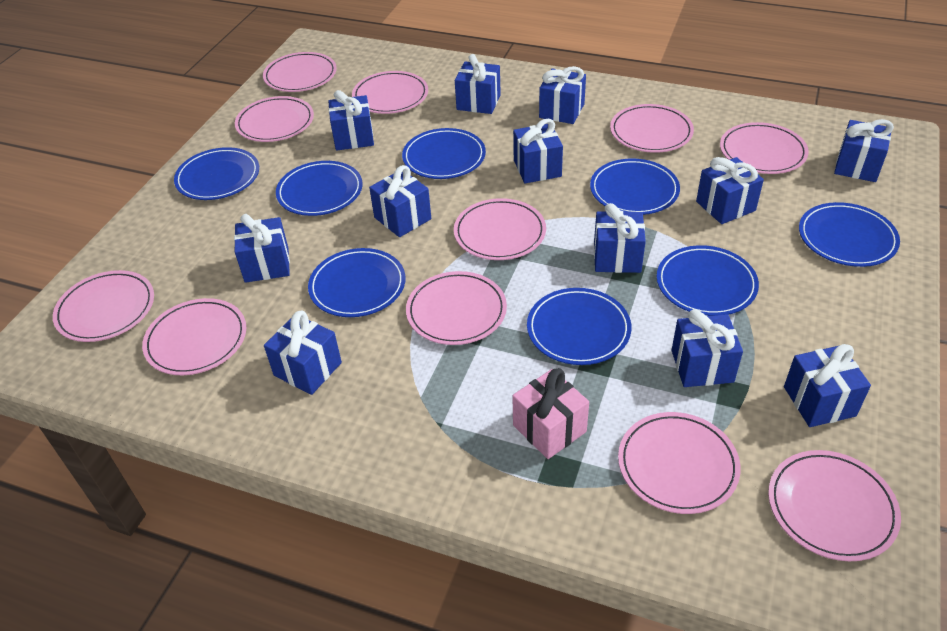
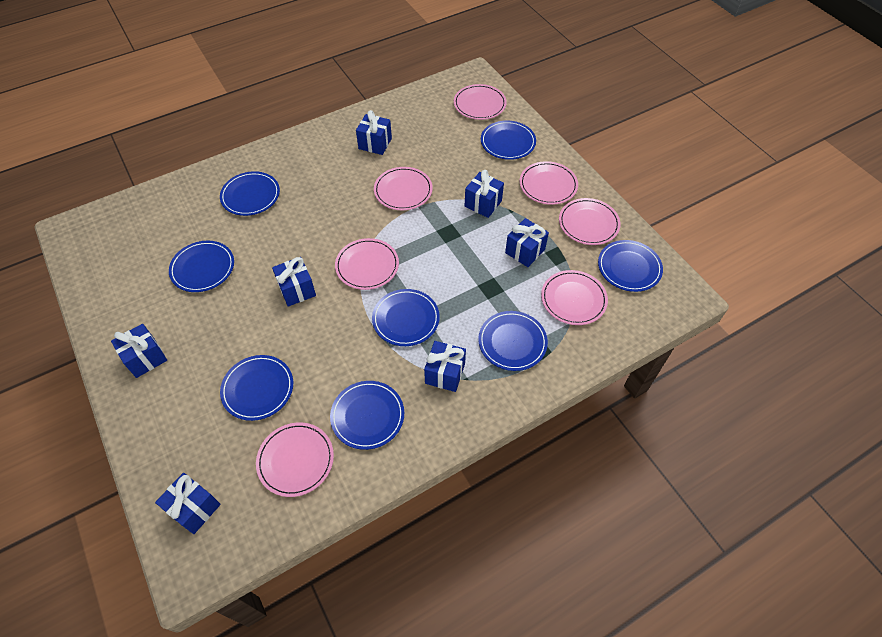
blue gift: 12 -> 7
pink gift: 1 -> 0
pink plate: 11 -> 7

